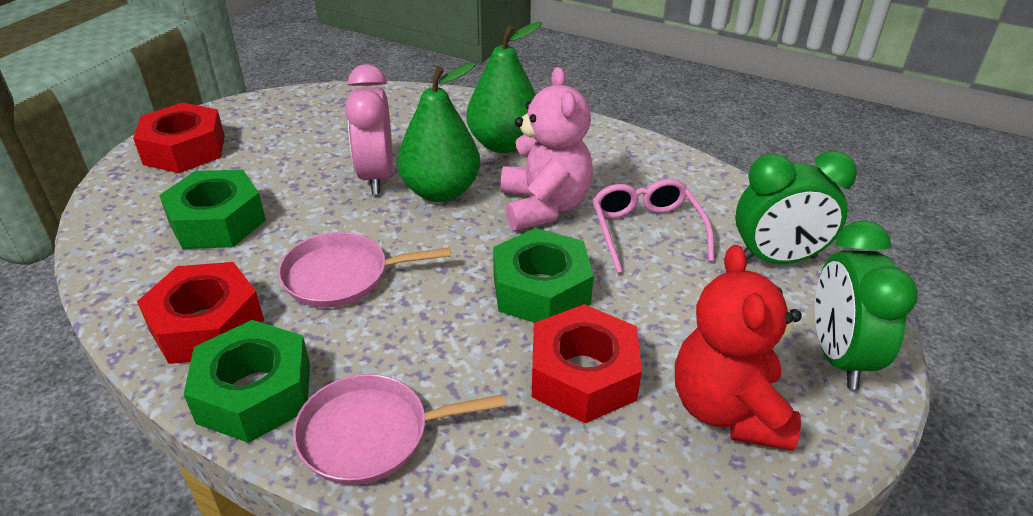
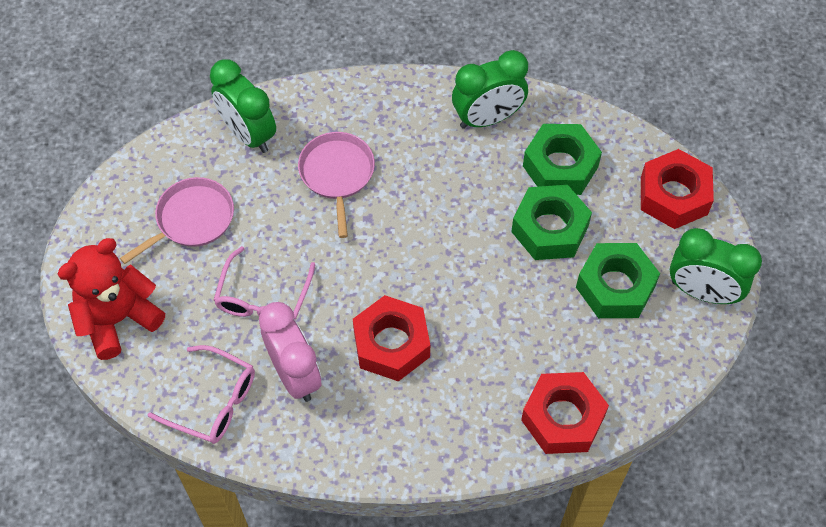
green clock: 2 -> 3
green pear: 2 -> 0
pink glasses: 1 -> 2
pink teddy bear: 1 -> 0

